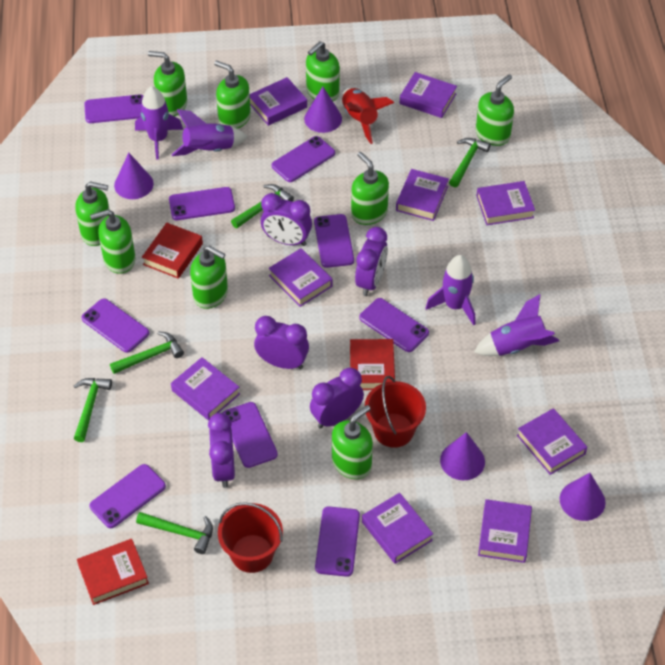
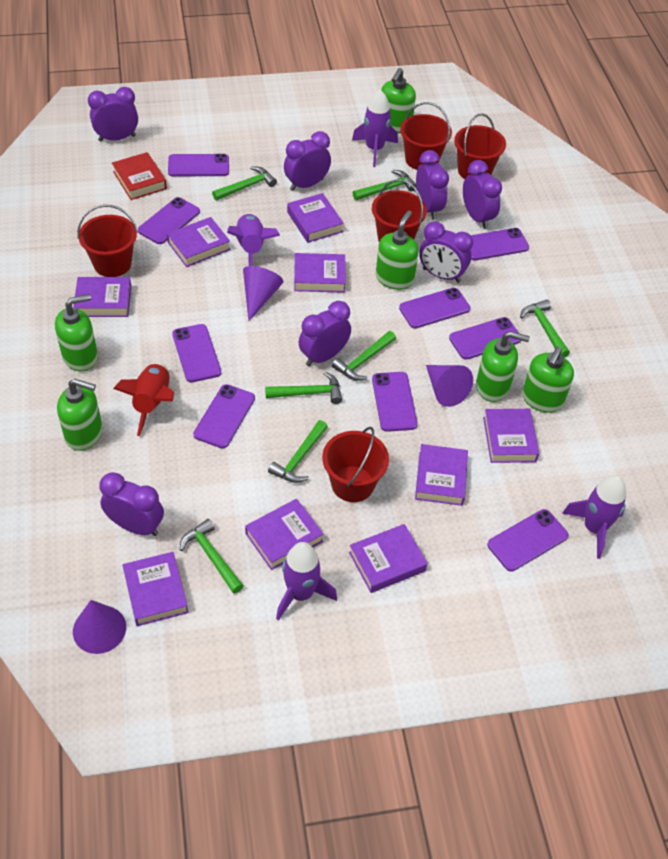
green hammer: 5 -> 7
green soap dispenser: 9 -> 6
purple clock: 5 -> 7
purple cone: 4 -> 3
red book: 3 -> 1
red bucket: 2 -> 5

